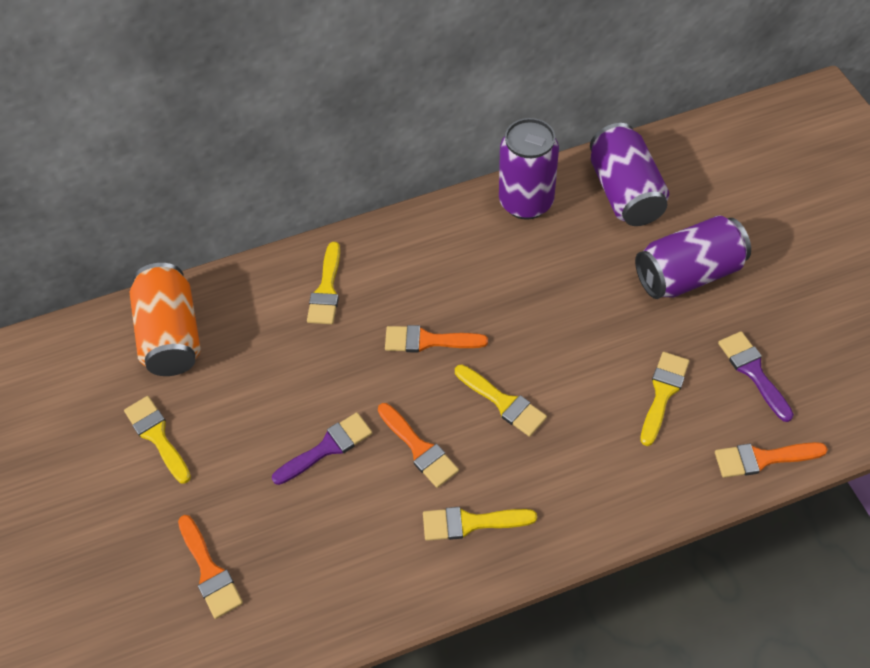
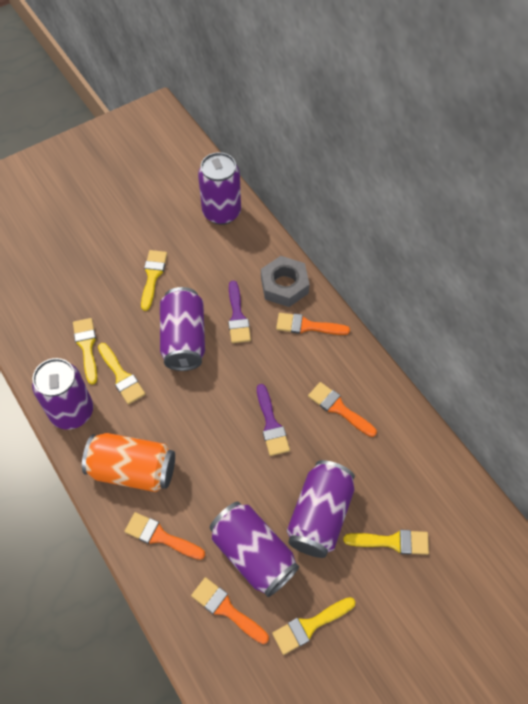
grey nut: 0 -> 1
purple can: 3 -> 5

